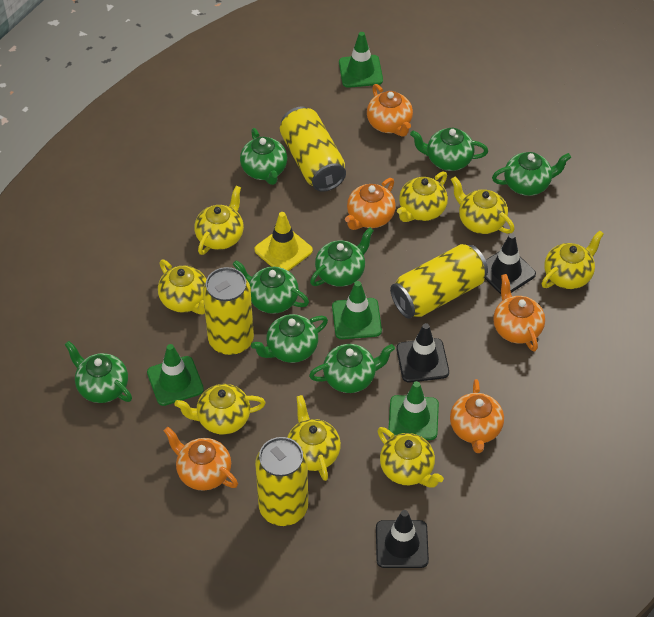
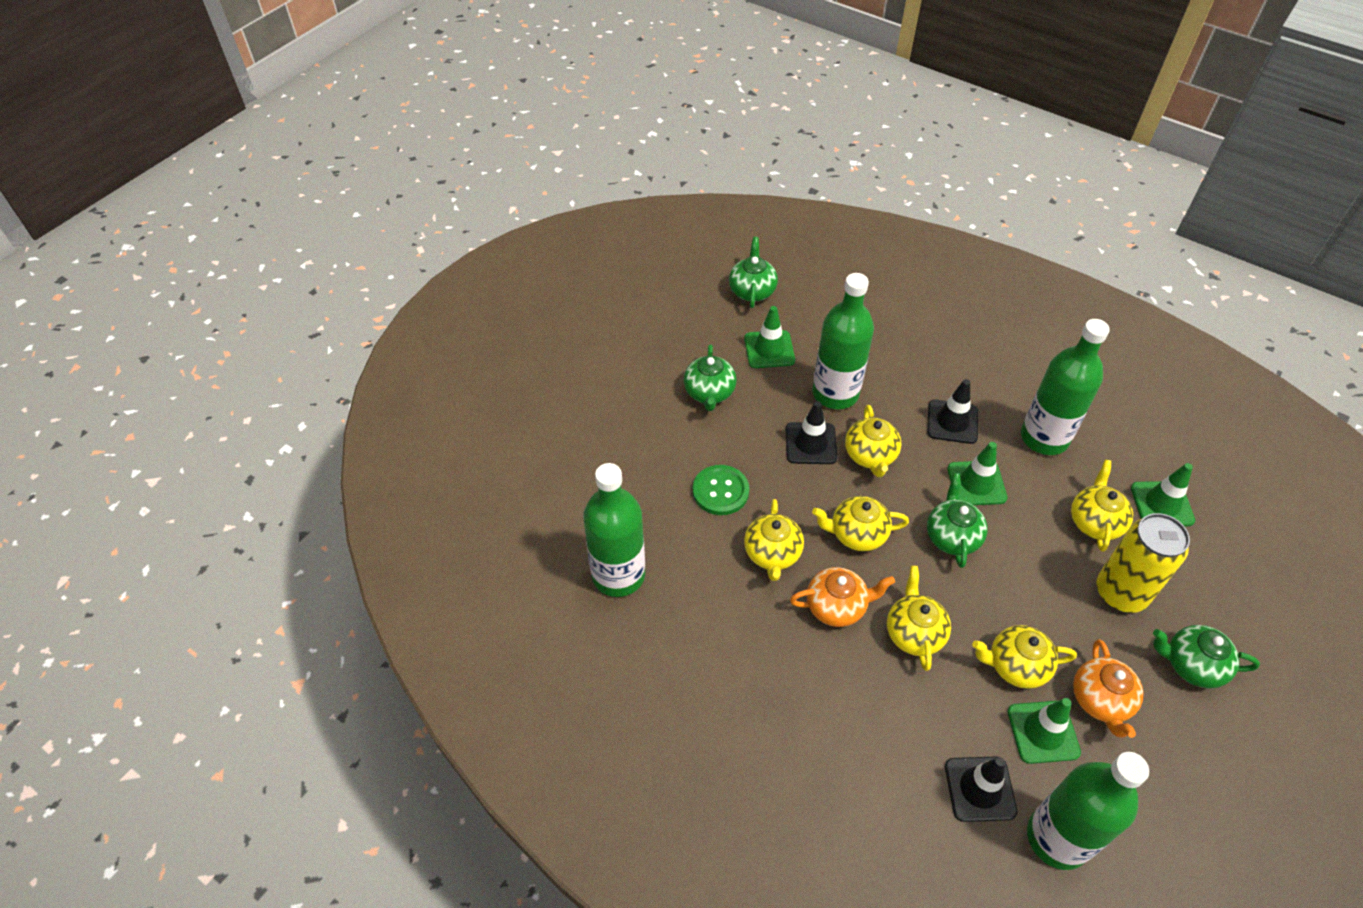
green bottle: 0 -> 4
green button: 0 -> 1
green teapot: 8 -> 4
orange teapot: 5 -> 2
yellow can: 4 -> 1
yellow teapot: 8 -> 6
yellow traffic cone: 1 -> 0

